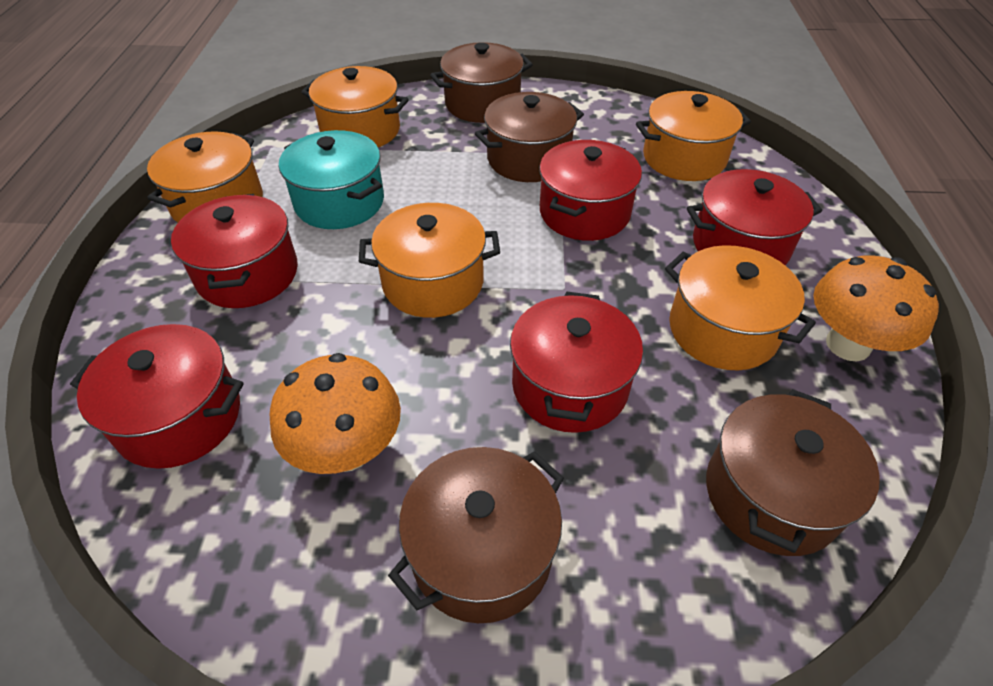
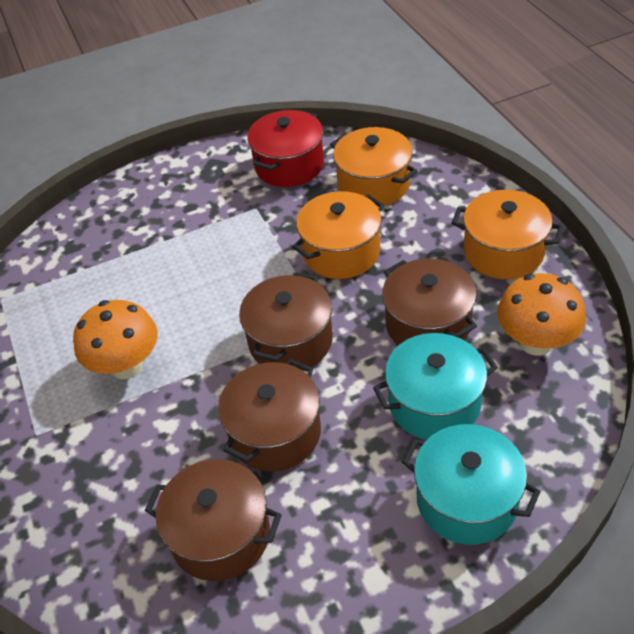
orange pot: 5 -> 3
red pot: 5 -> 1
turquoise pot: 1 -> 2

